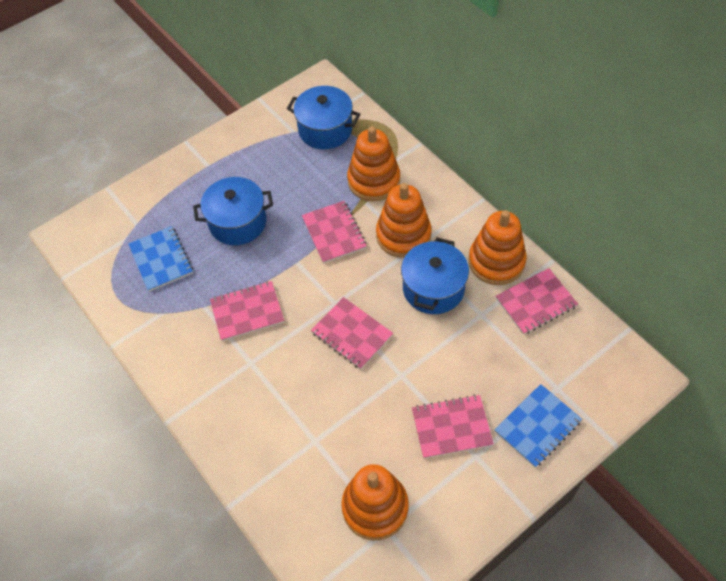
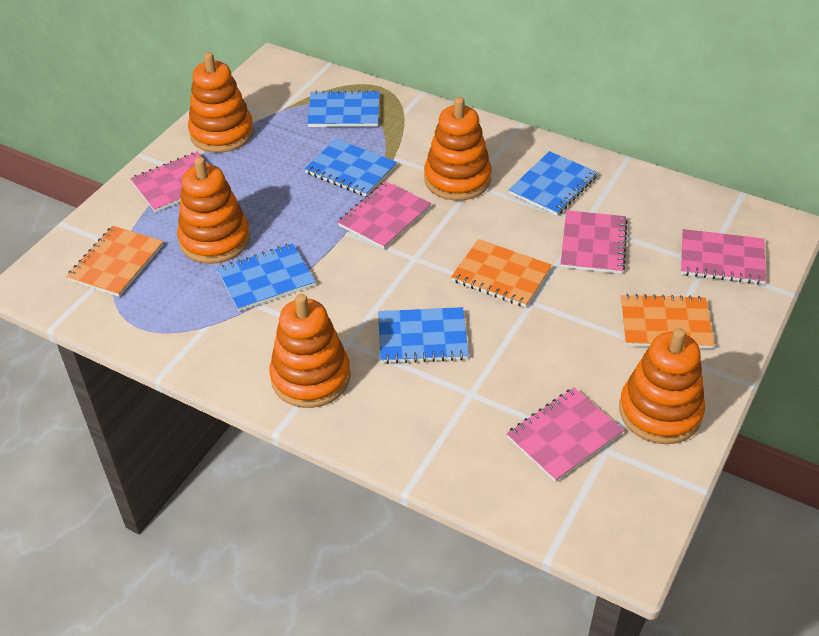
blue notebook: 2 -> 5
blue pot: 3 -> 0
orange notebook: 0 -> 3
orange stacking toy: 4 -> 5

